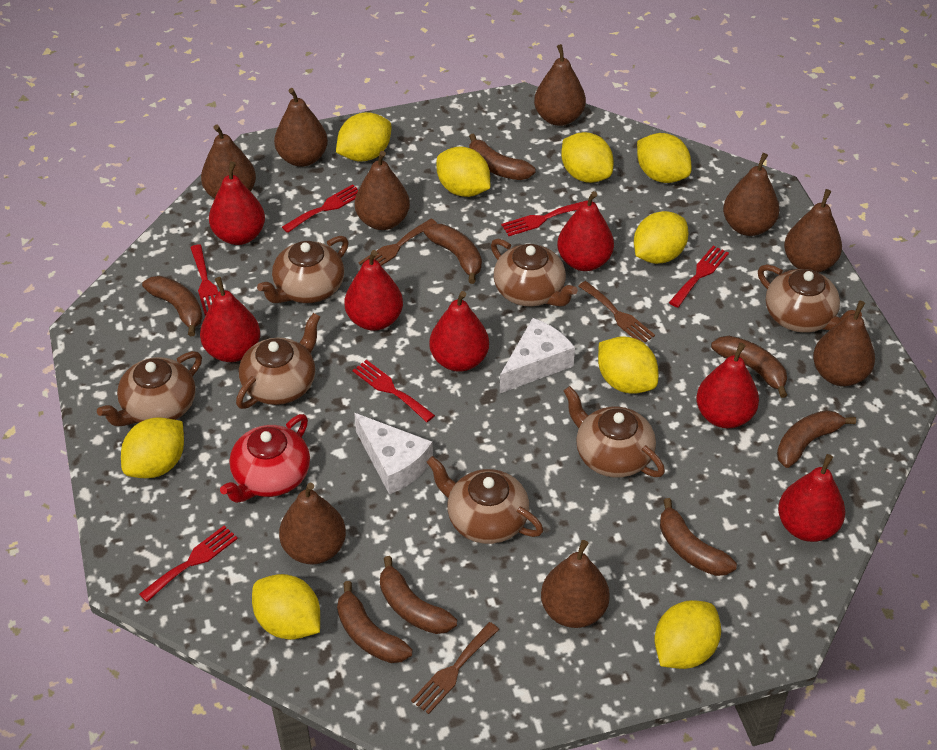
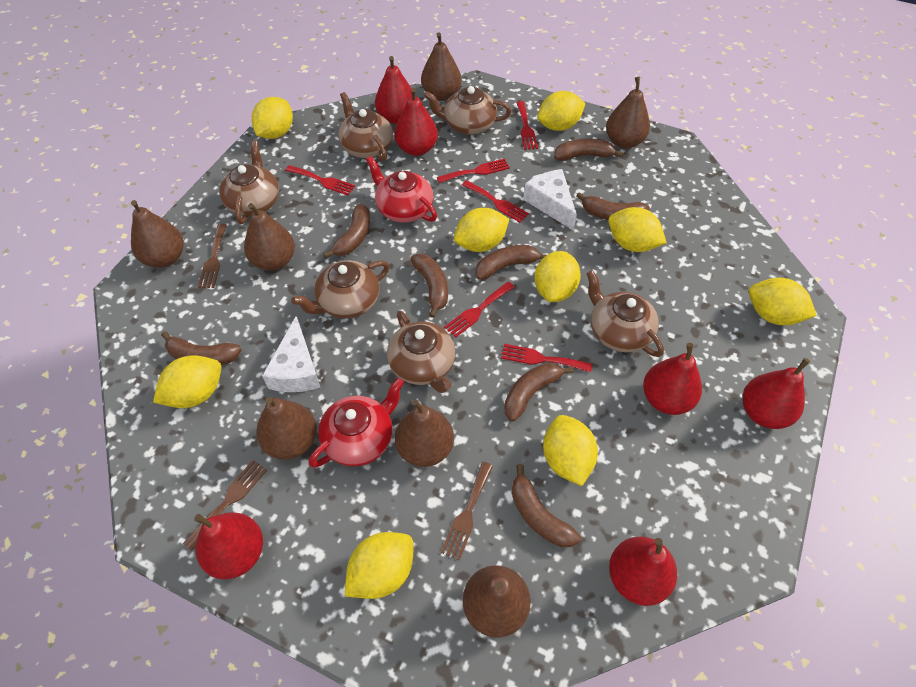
brown pear: 9 -> 7
brown teapot: 7 -> 6
red pear: 7 -> 6
red teapot: 1 -> 2

